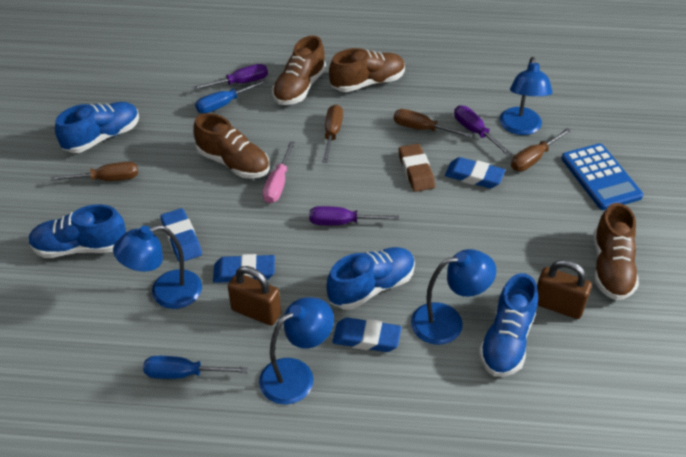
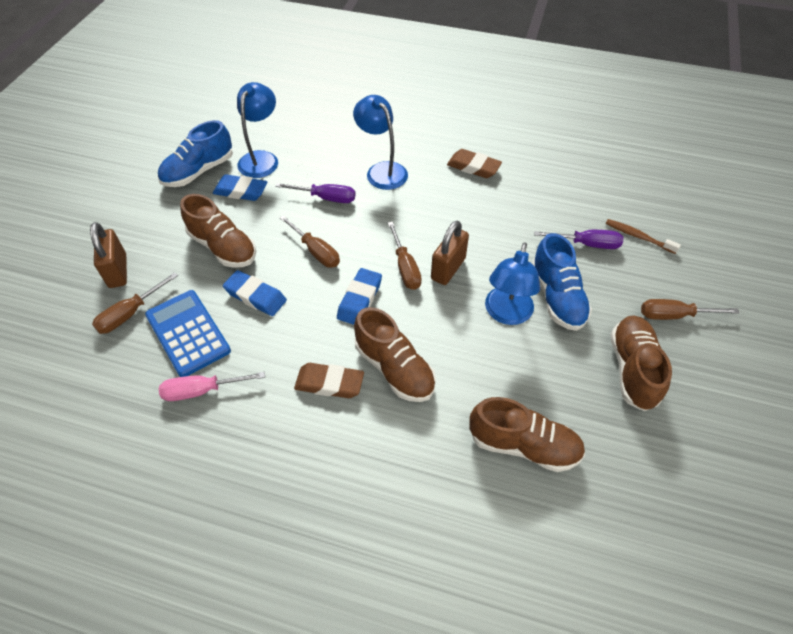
blue eraser: 4 -> 3
blue lamp: 4 -> 3
blue screwdriver: 2 -> 0
blue shoe: 4 -> 2
brown eraser: 1 -> 2
brown toothbrush: 0 -> 1
purple screwdriver: 3 -> 2

